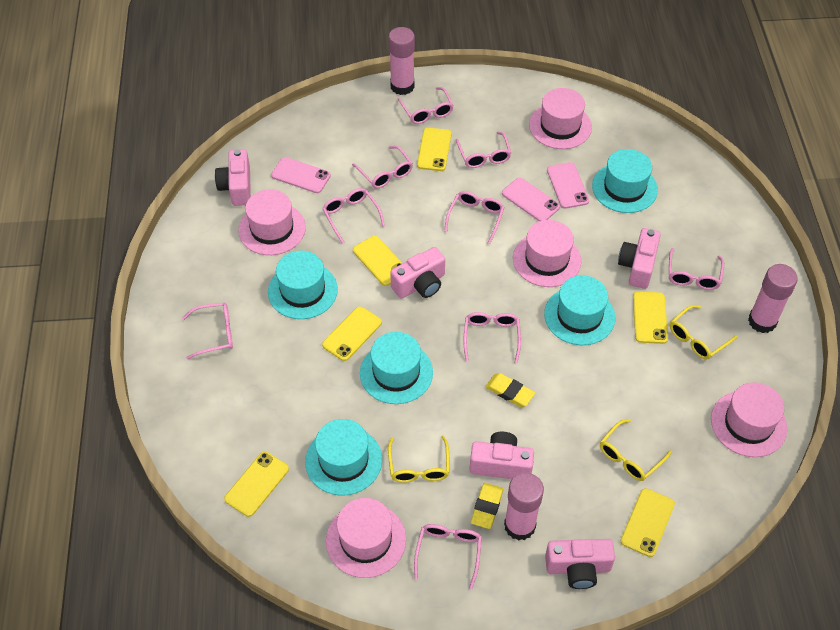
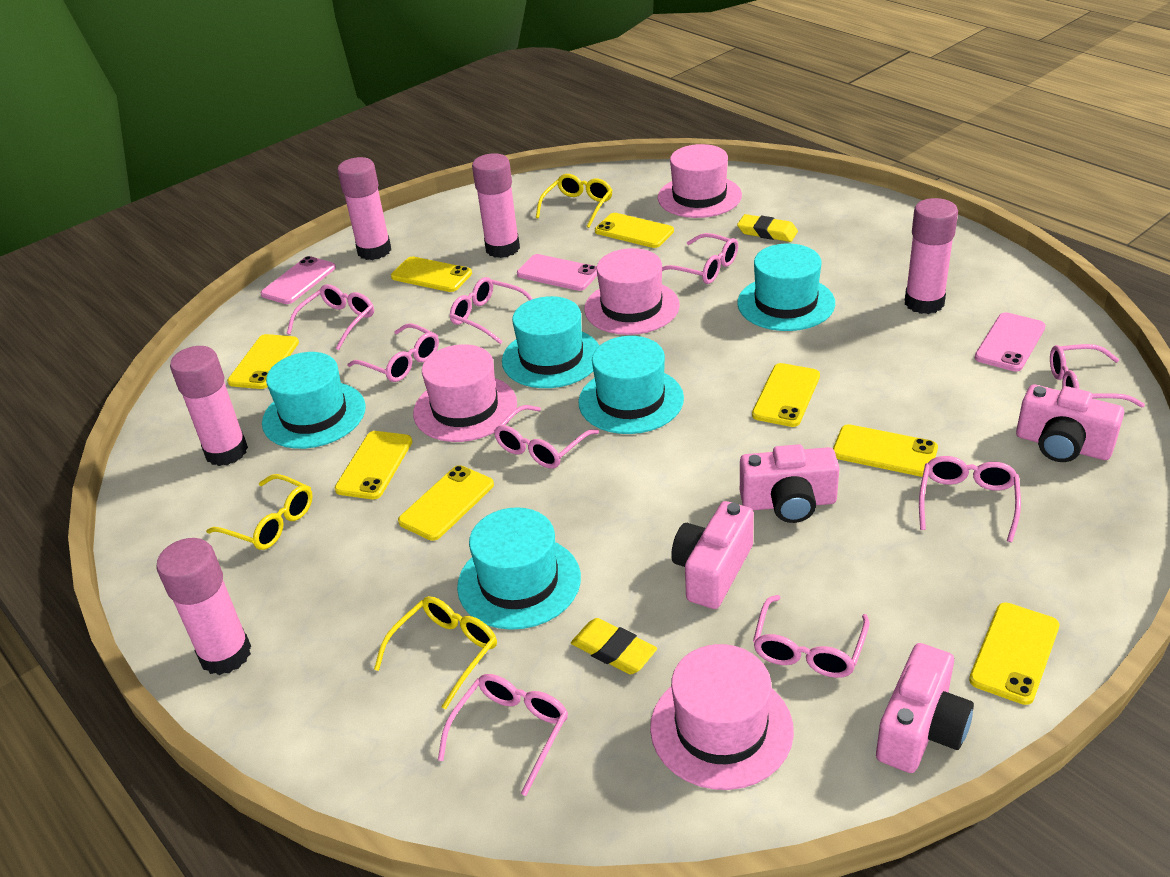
pink camera: 5 -> 4
pink glue stick: 3 -> 5
pink hat: 5 -> 4
yellow phone: 6 -> 8

